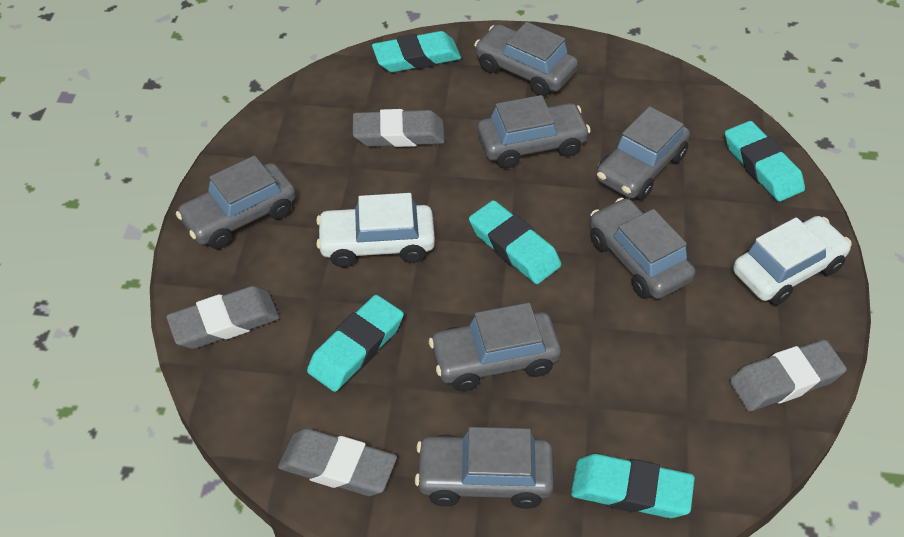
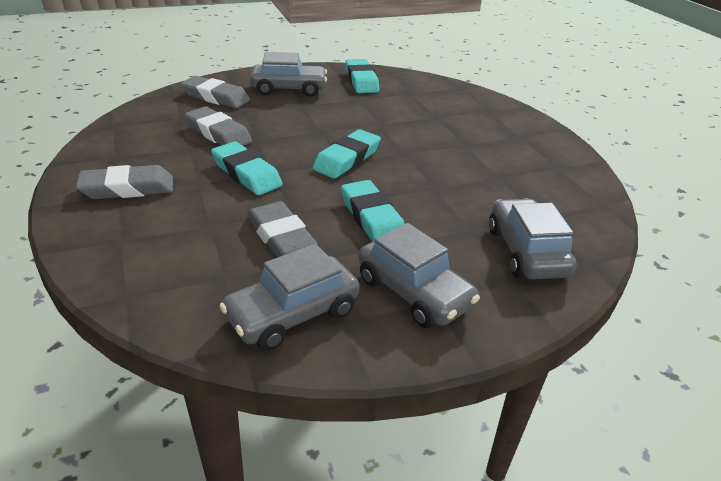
grey car: 7 -> 4
turquoise eraser: 5 -> 4
white car: 2 -> 0

